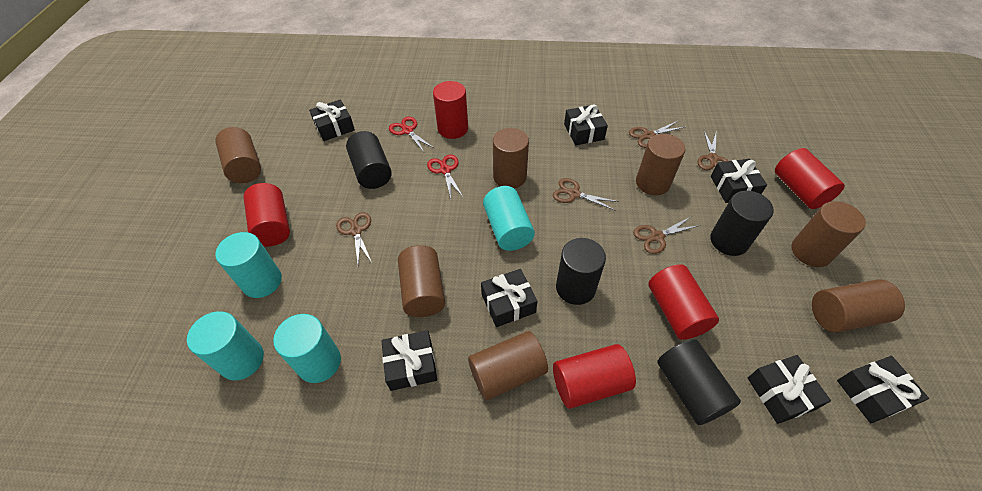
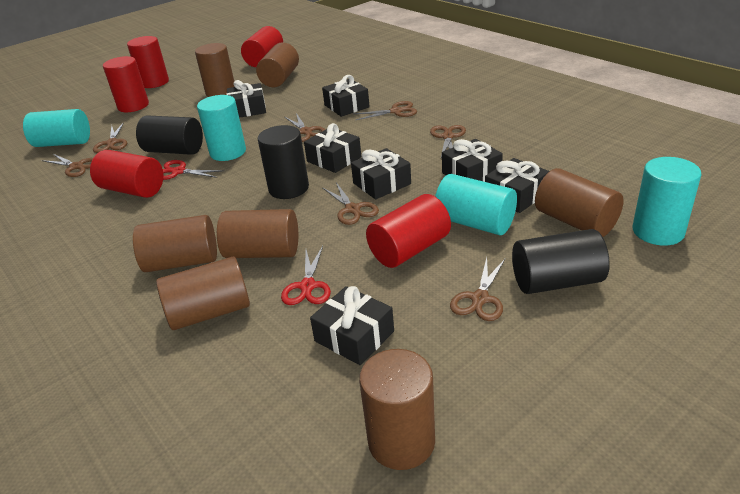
black cylinder: 4 -> 3
brown scissors: 5 -> 7

